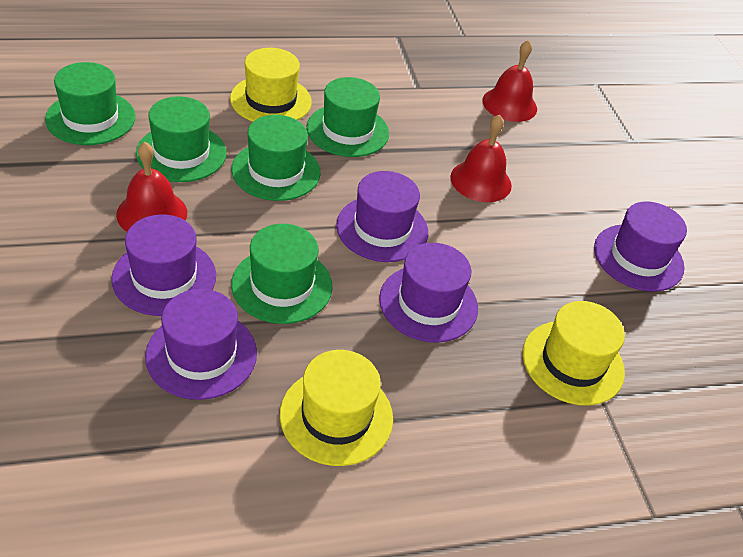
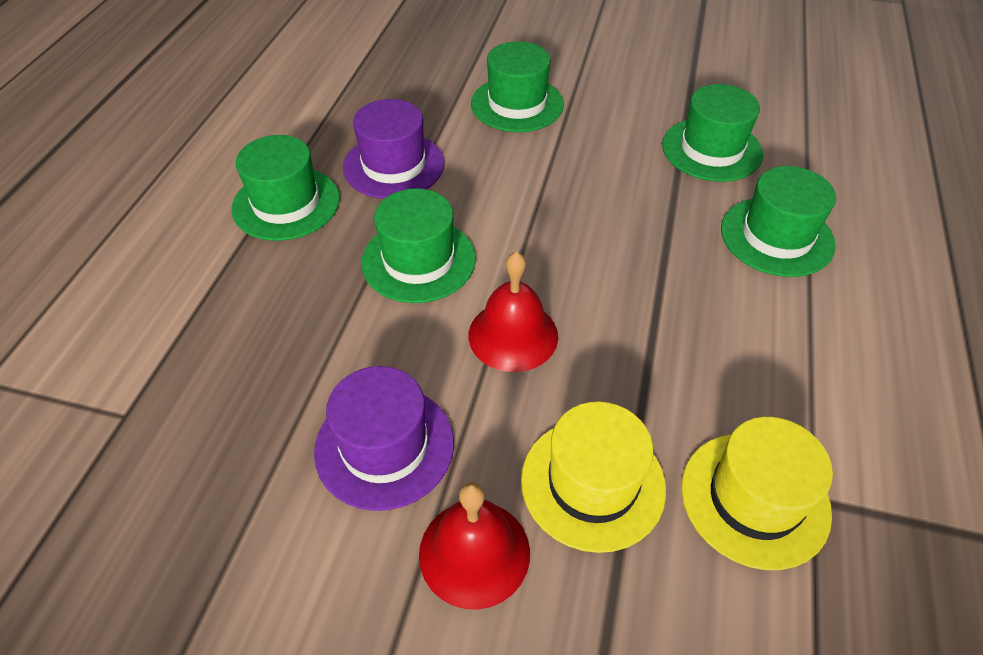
purple hat: 5 -> 2
red bell: 3 -> 2
yellow hat: 3 -> 2

